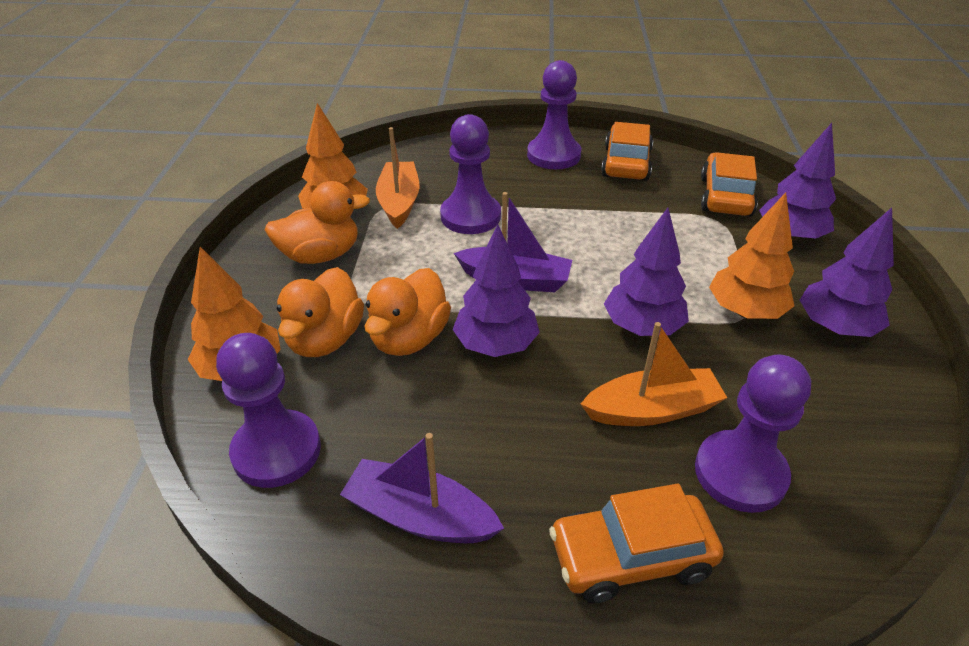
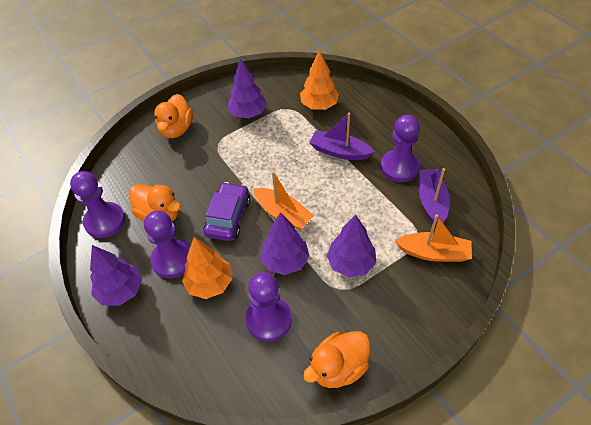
orange car: 3 -> 0
orange tree: 3 -> 2
purple car: 0 -> 1

